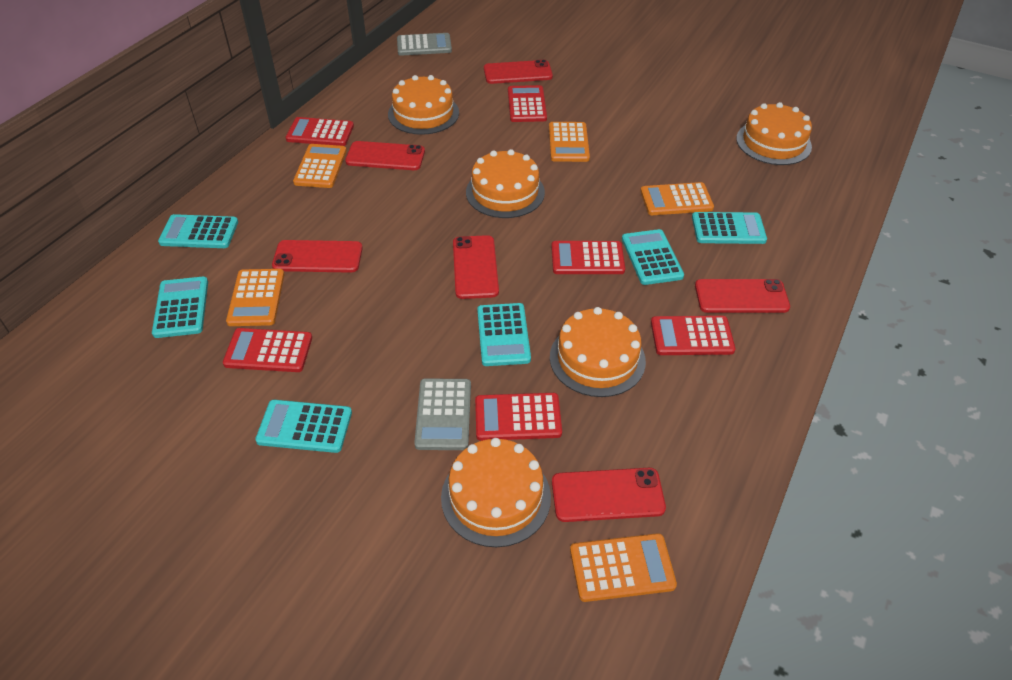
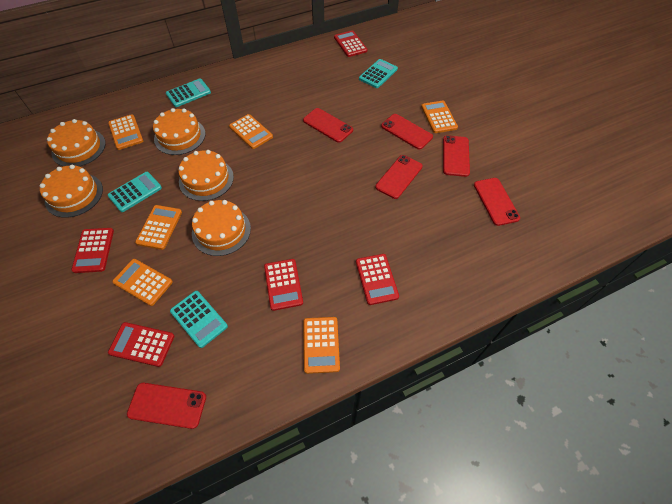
grey calculator: 2 -> 0
orange calculator: 5 -> 6
red calculator: 6 -> 5
turquoise calculator: 6 -> 4

